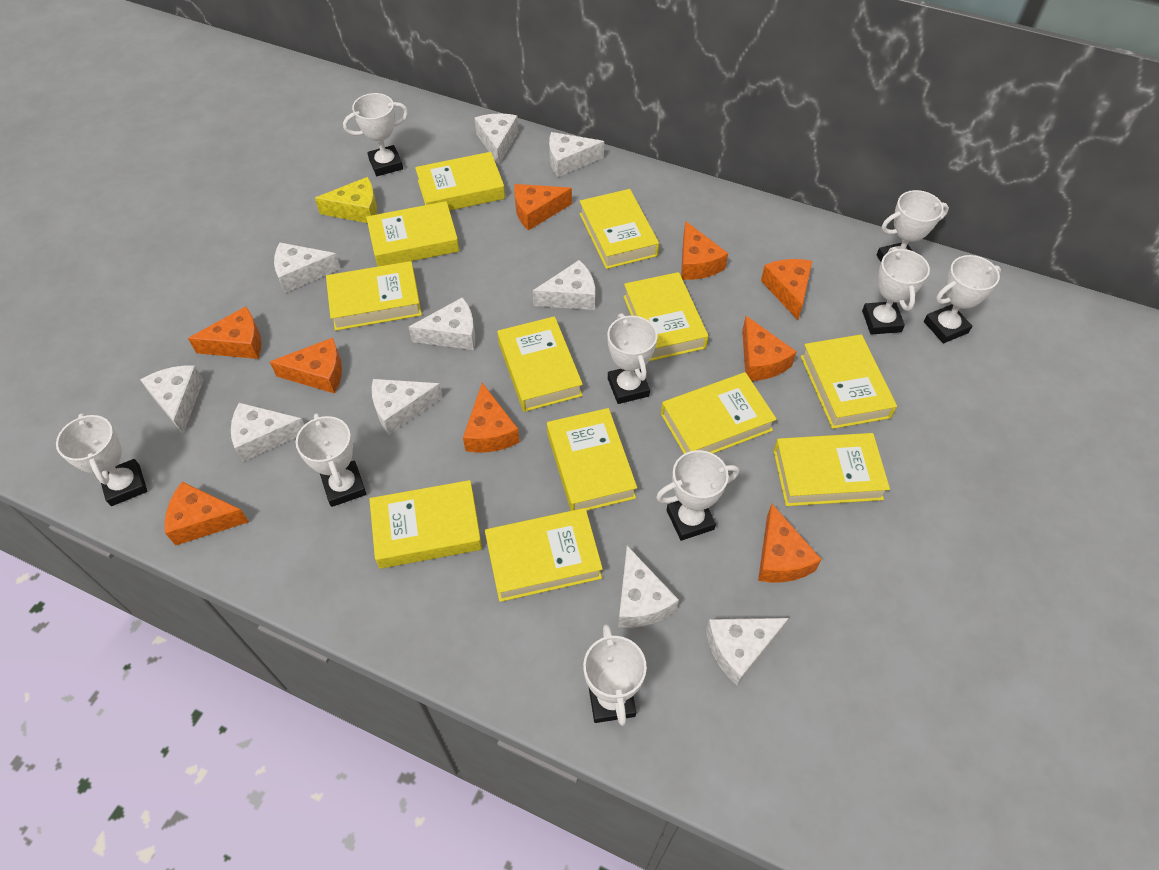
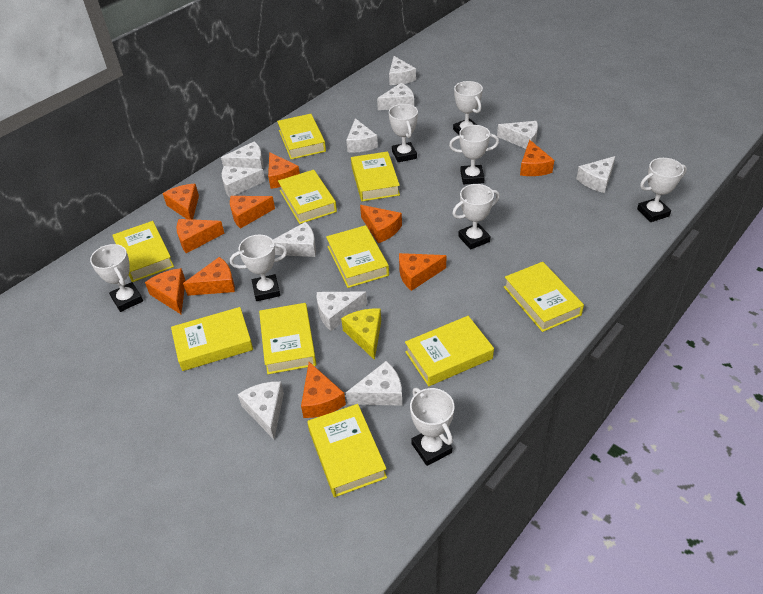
orange cheese: 9 -> 10
white cheese: 10 -> 11
white trophy: 9 -> 8
yellow book: 12 -> 10

